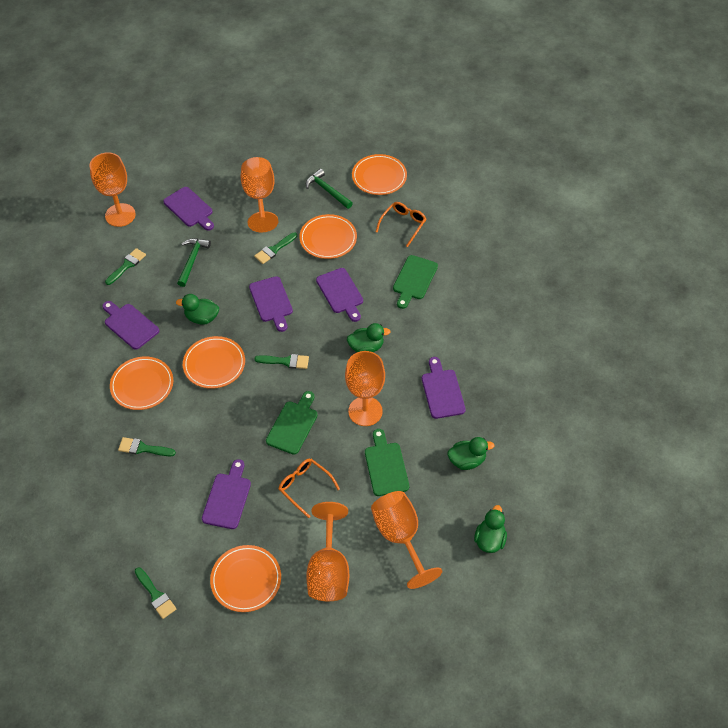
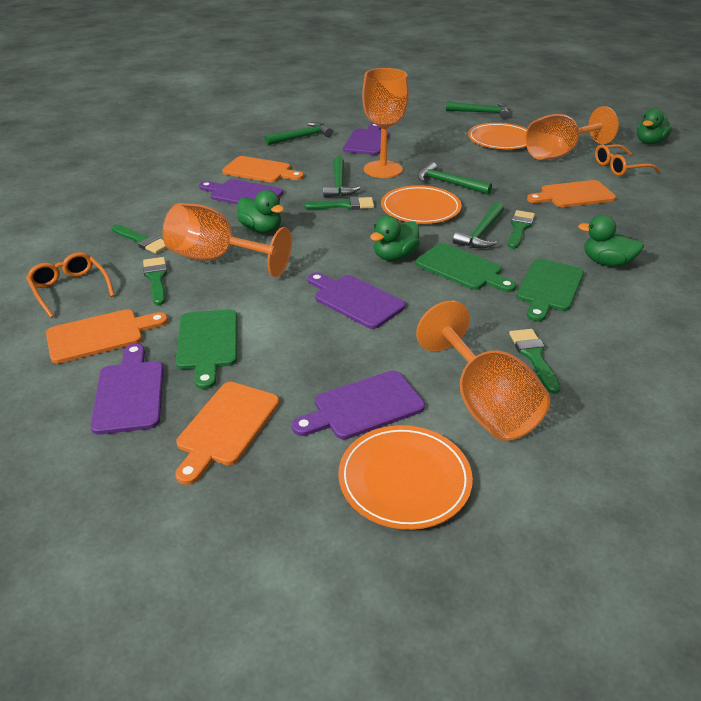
green hammer: 2 -> 5
orange cutting board: 0 -> 4
orange goblet: 5 -> 4
orange plate: 5 -> 3
purple cutting board: 6 -> 5

